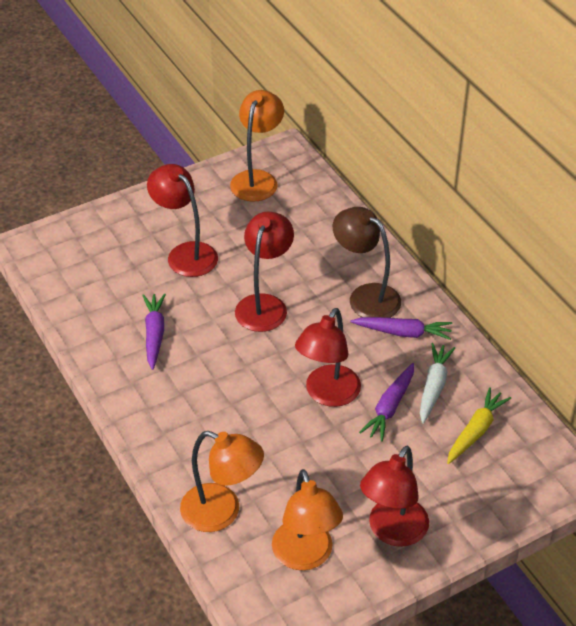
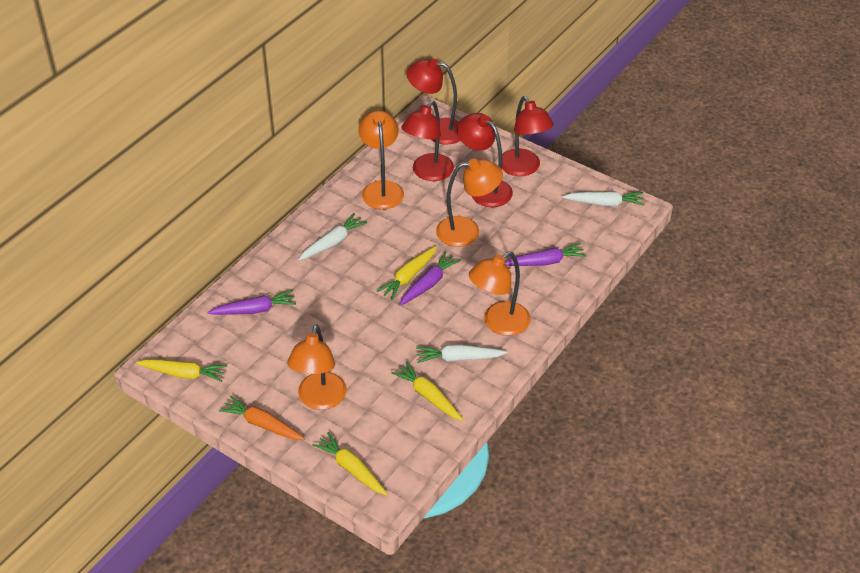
brown lamp: 1 -> 0
orange carrot: 0 -> 1
orange lamp: 3 -> 4
white carrot: 1 -> 3
yellow carrot: 1 -> 4

